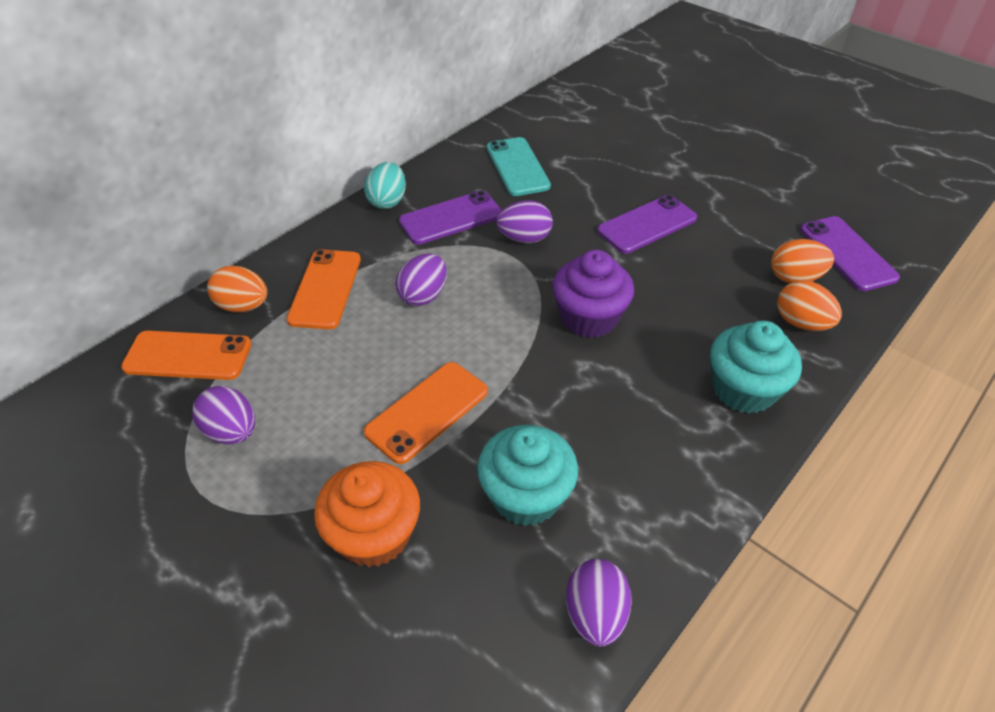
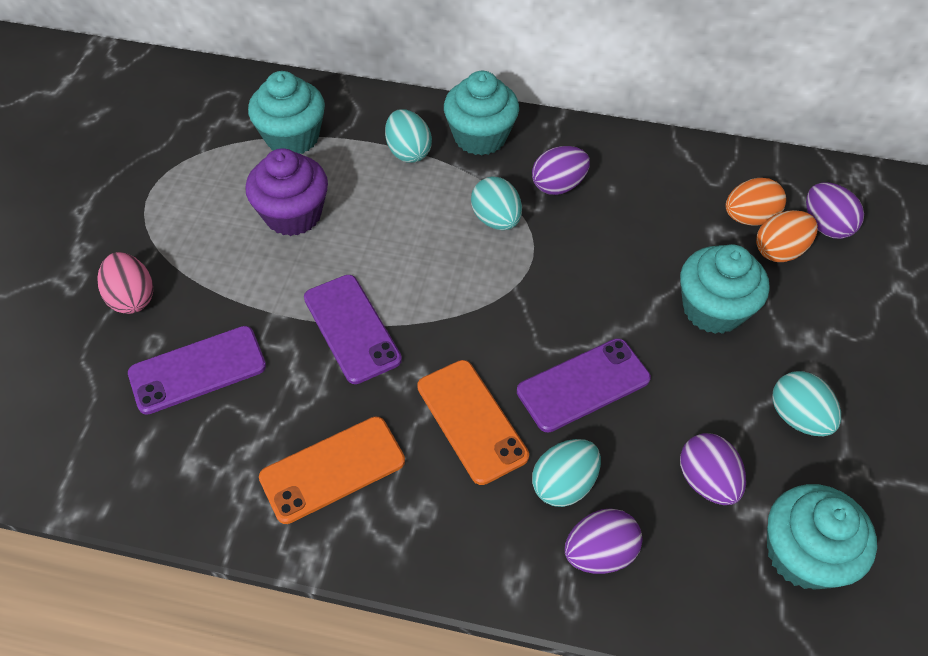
orange cupcake: 1 -> 0
orange egg: 3 -> 2
orange phone: 3 -> 2
pink egg: 0 -> 1
turquoise cupcake: 2 -> 4
turquoise egg: 1 -> 4
turquoise phone: 1 -> 0

